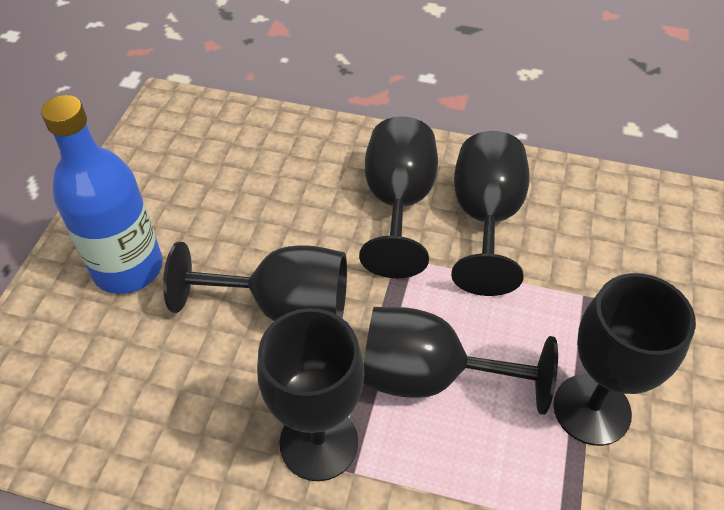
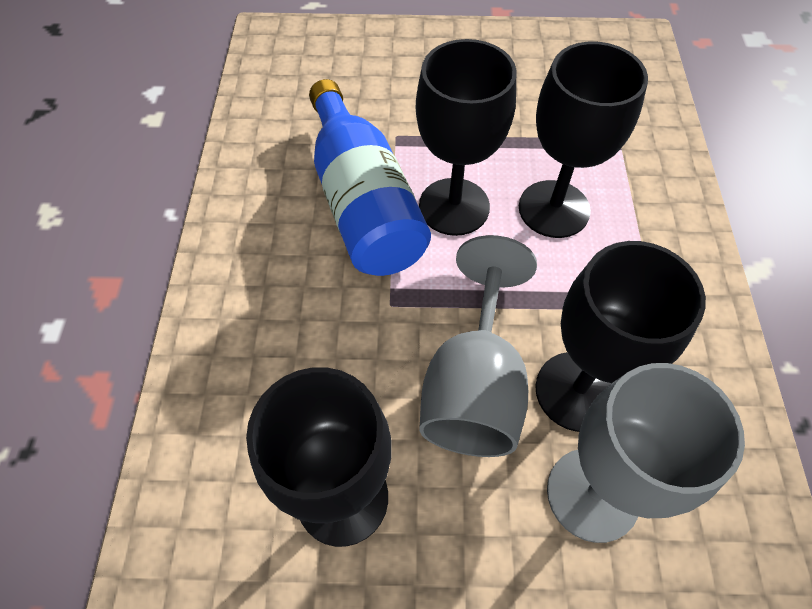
black goblet: 6 -> 4
grey goblet: 0 -> 2

